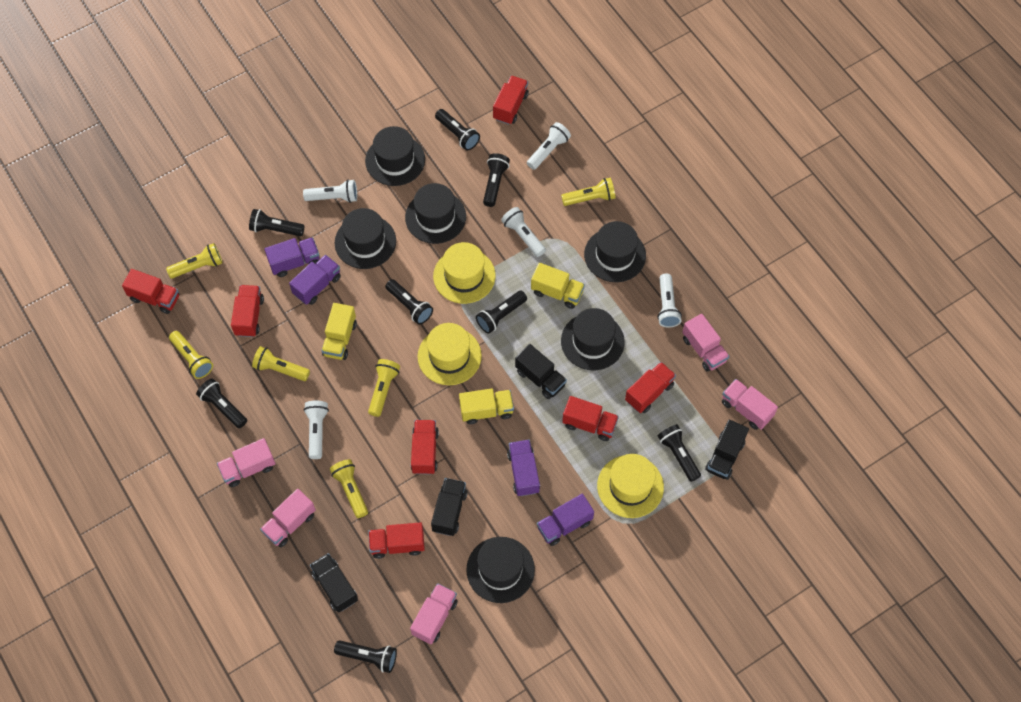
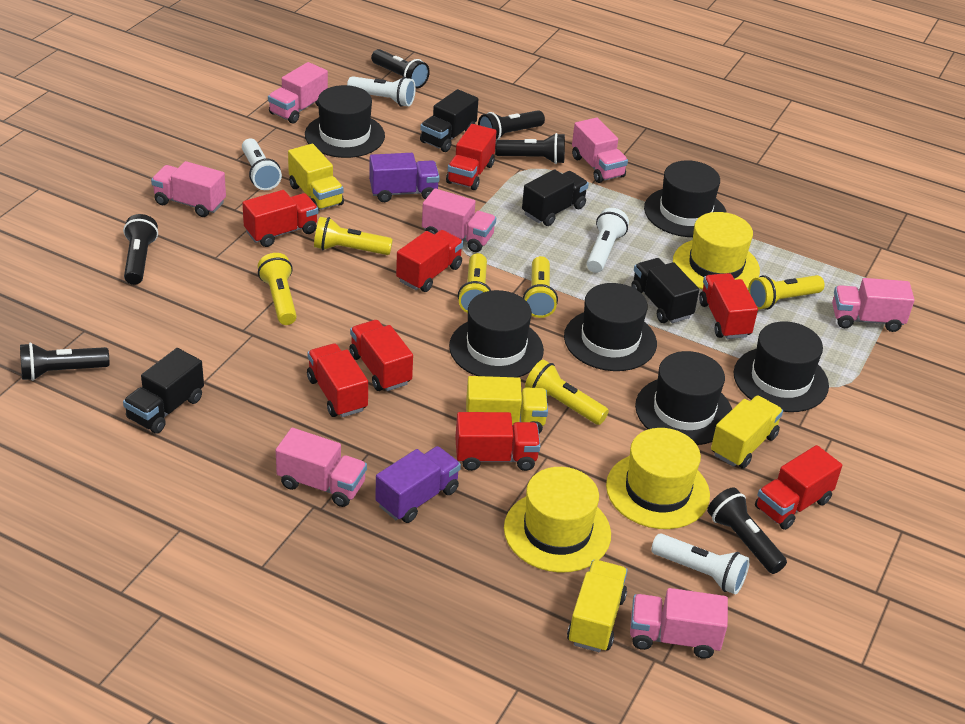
black flashlight: 8 -> 6
pink truck: 5 -> 7
purple truck: 4 -> 2
red truck: 7 -> 8
white flashlight: 5 -> 4
yellow truck: 3 -> 4

